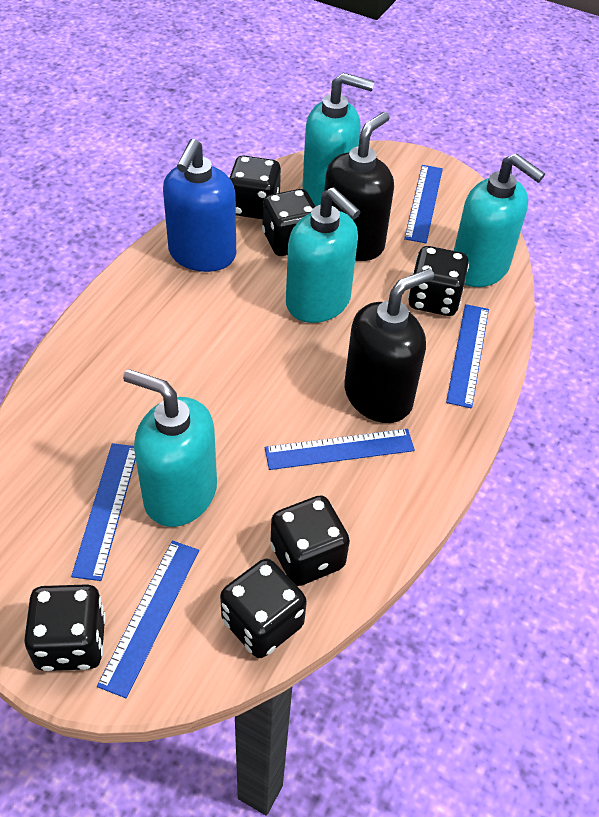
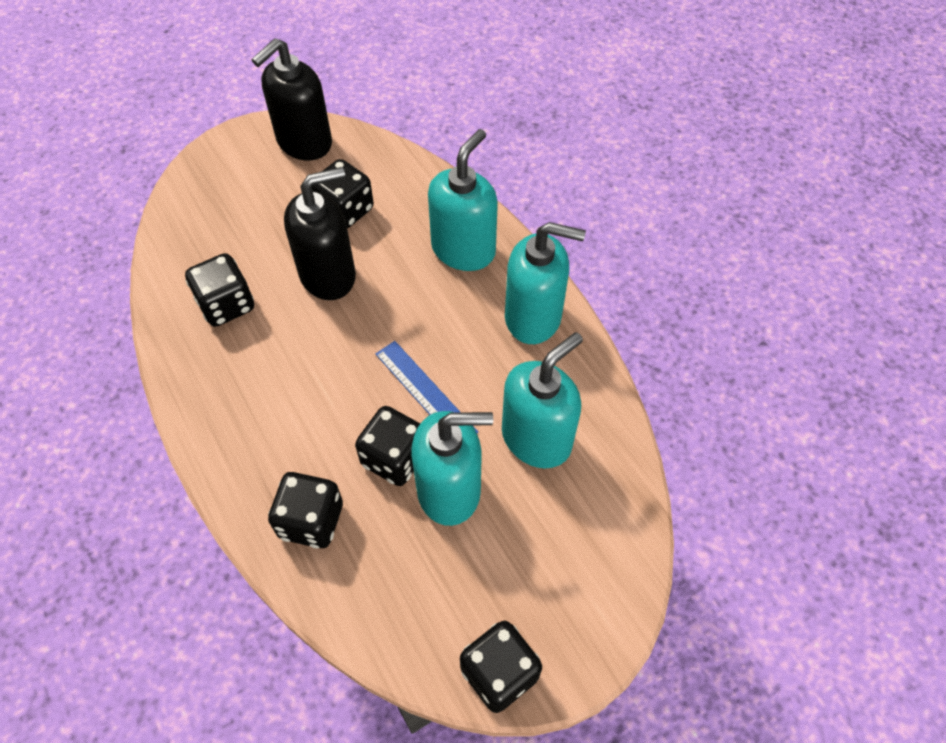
black dice: 6 -> 5
blue ruler: 5 -> 1
blue soap dispenser: 1 -> 0

